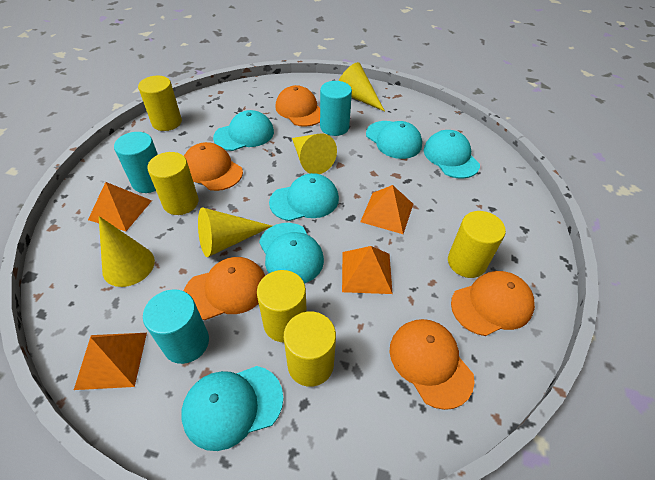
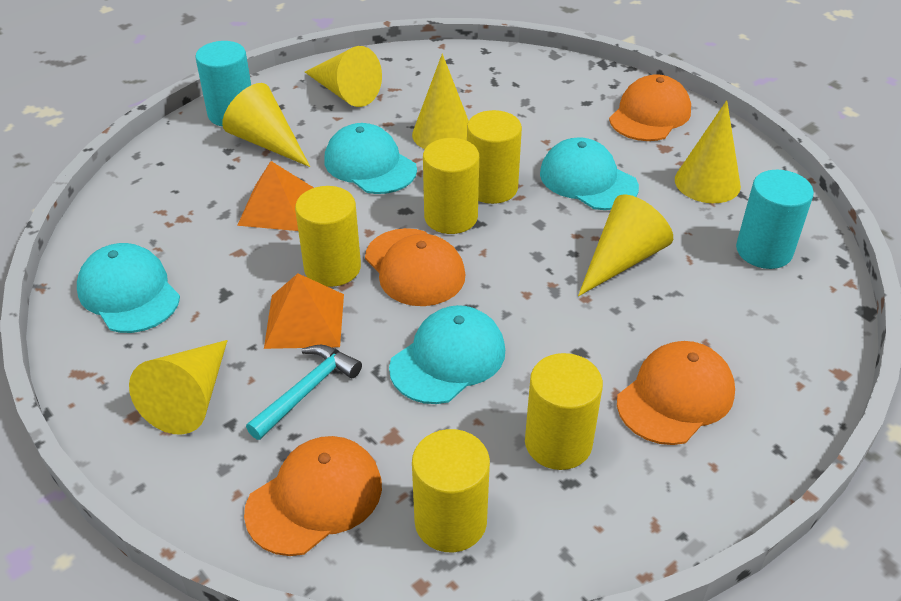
orange cap: 5 -> 4
orange pyramid: 4 -> 2
turquoise cap: 6 -> 4
turquoise cylinder: 3 -> 2
turquoise hammer: 0 -> 1
yellow cone: 4 -> 6

